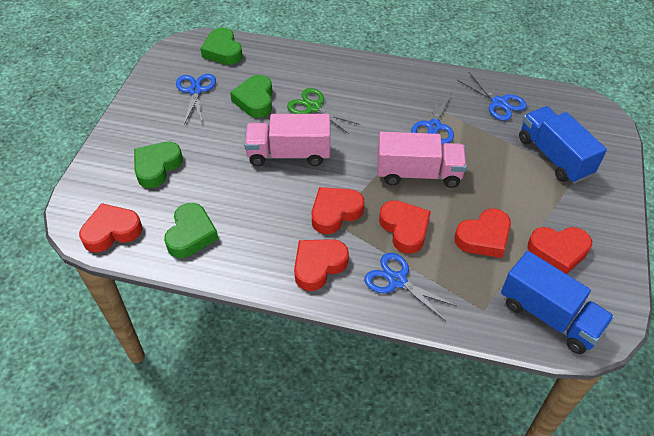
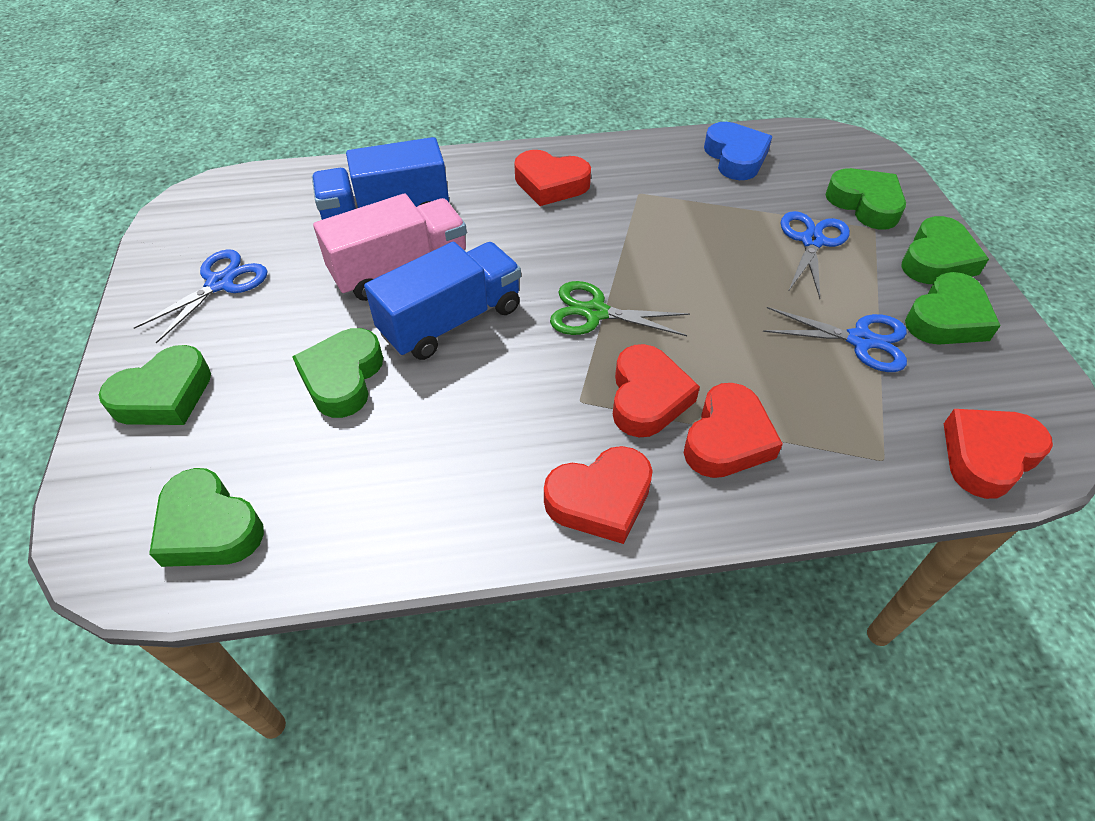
blue heart: 0 -> 1
blue scissors: 4 -> 3
green heart: 4 -> 6
pink truck: 2 -> 1
red heart: 6 -> 5

